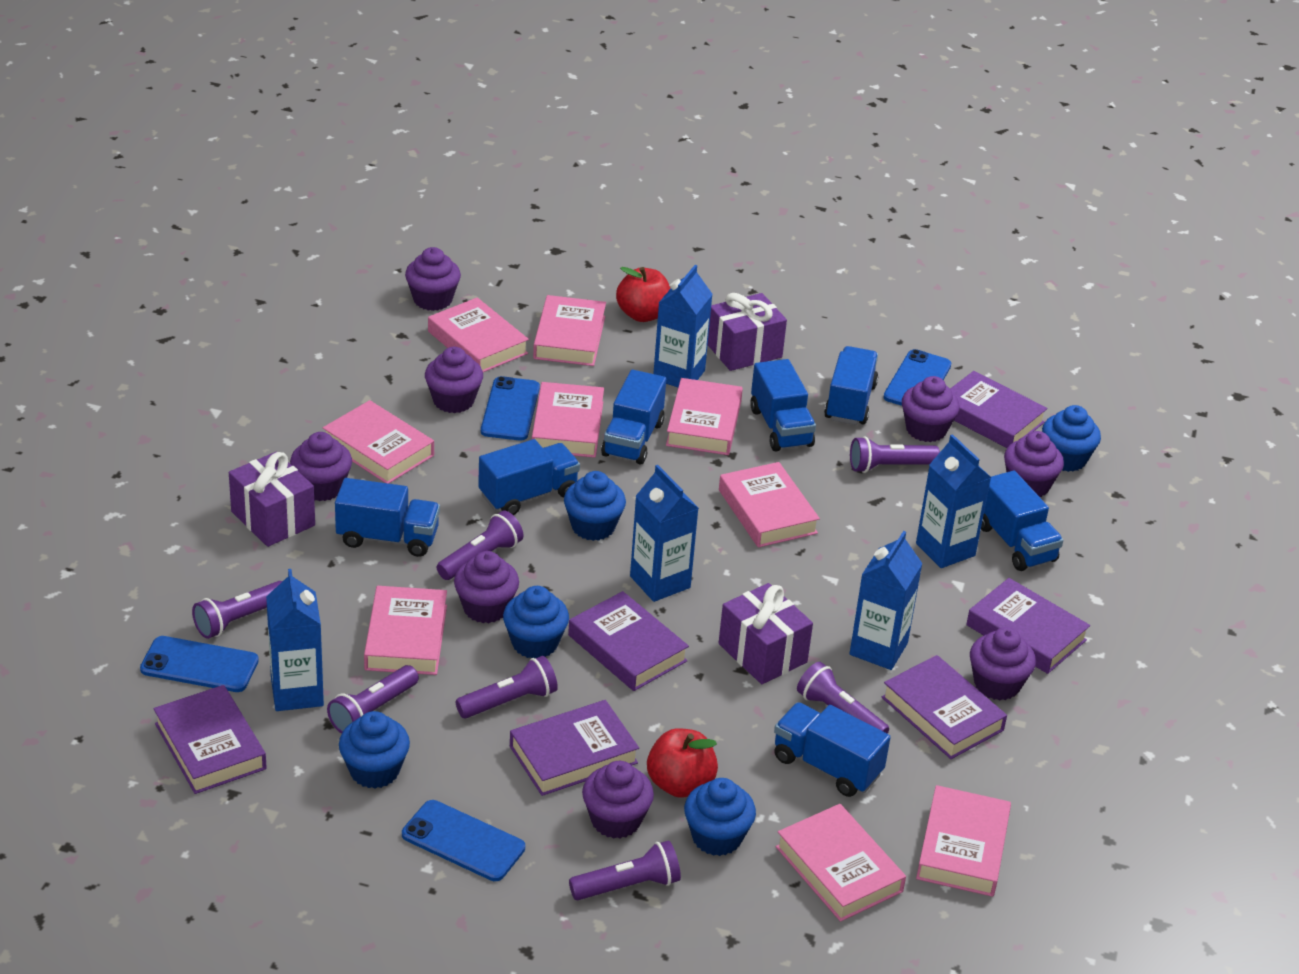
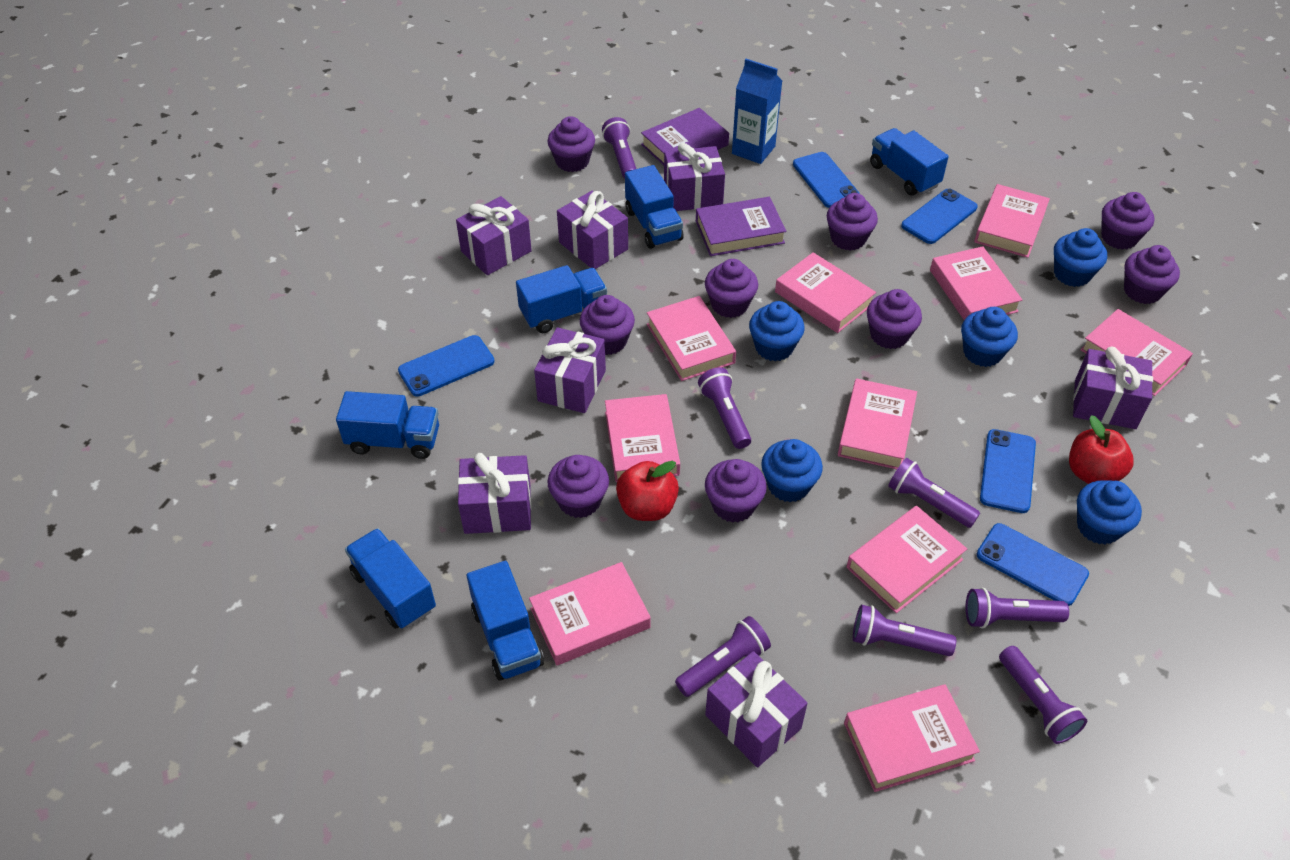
blue carton: 5 -> 1
blue phone: 4 -> 5
blue truck: 7 -> 6
pink book: 9 -> 10
purple book: 6 -> 2
purple cupcake: 8 -> 9
purple gift: 3 -> 7

